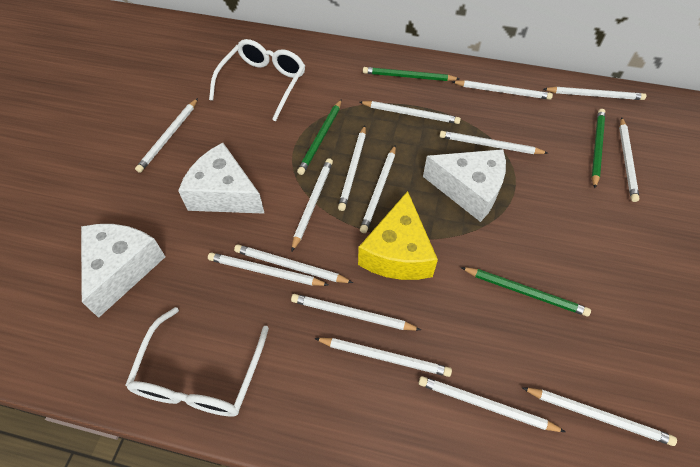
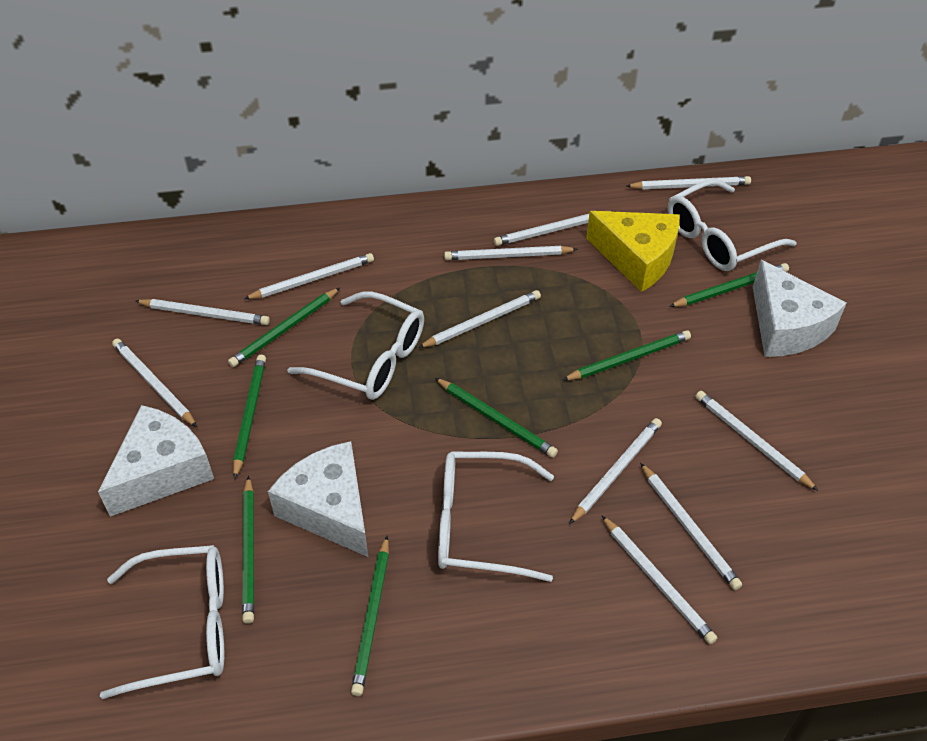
green pencil: 4 -> 7
white glasses: 2 -> 4
white pencil: 15 -> 11

